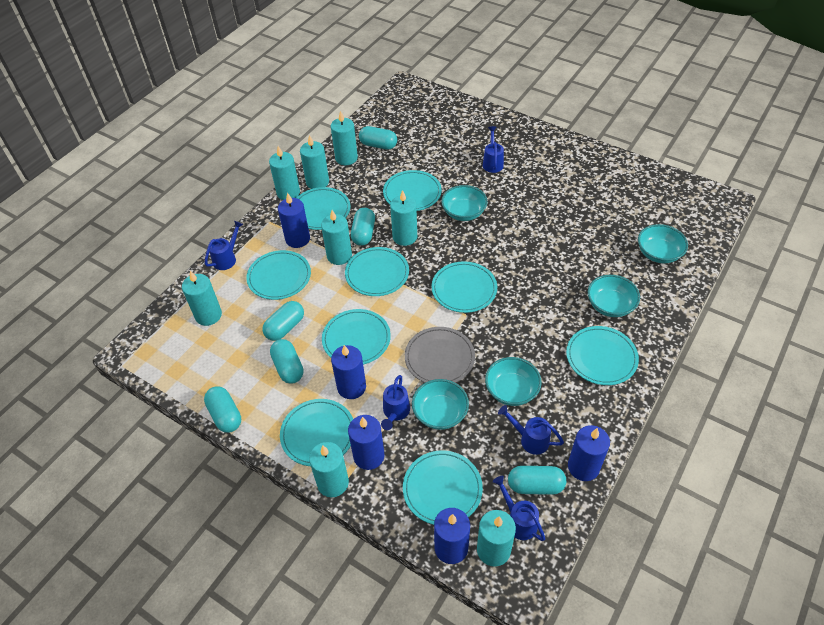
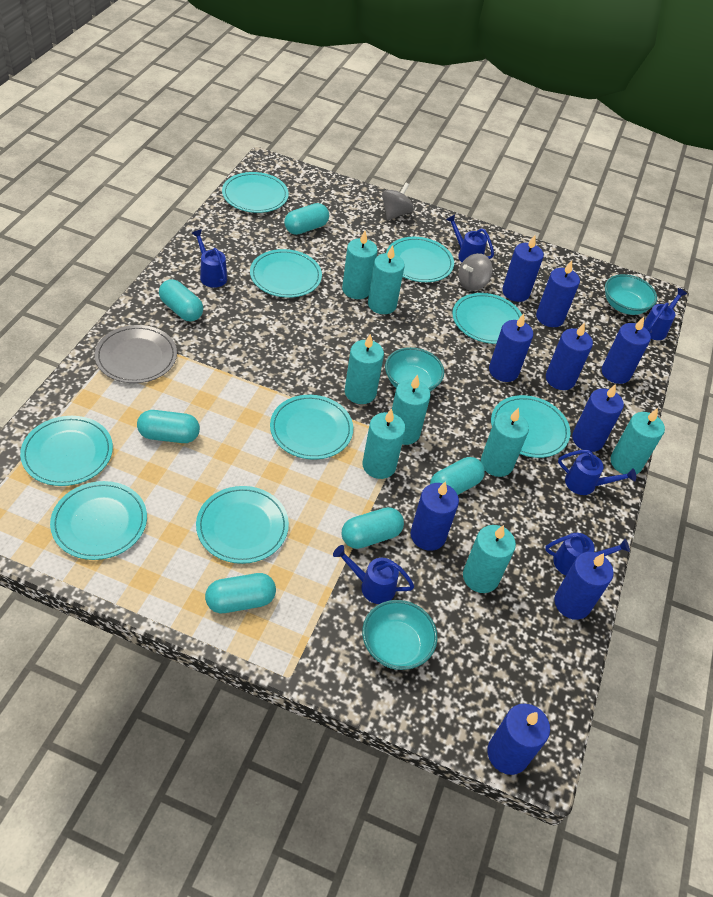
blue candle: 5 -> 9
blue watering can: 5 -> 6
grey spinning top: 0 -> 2
turquoise bowl: 5 -> 3

